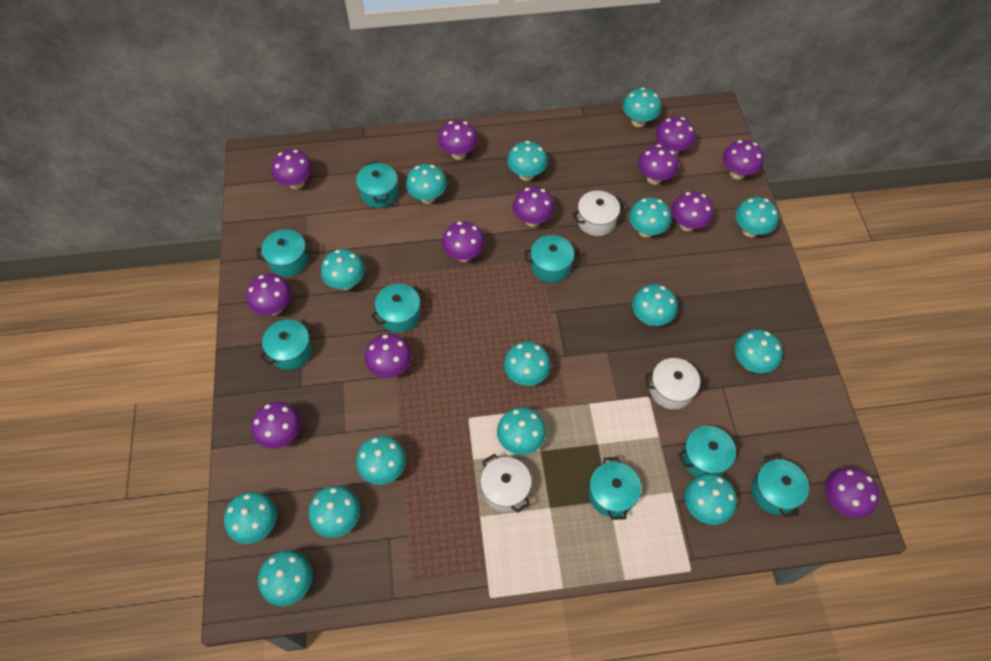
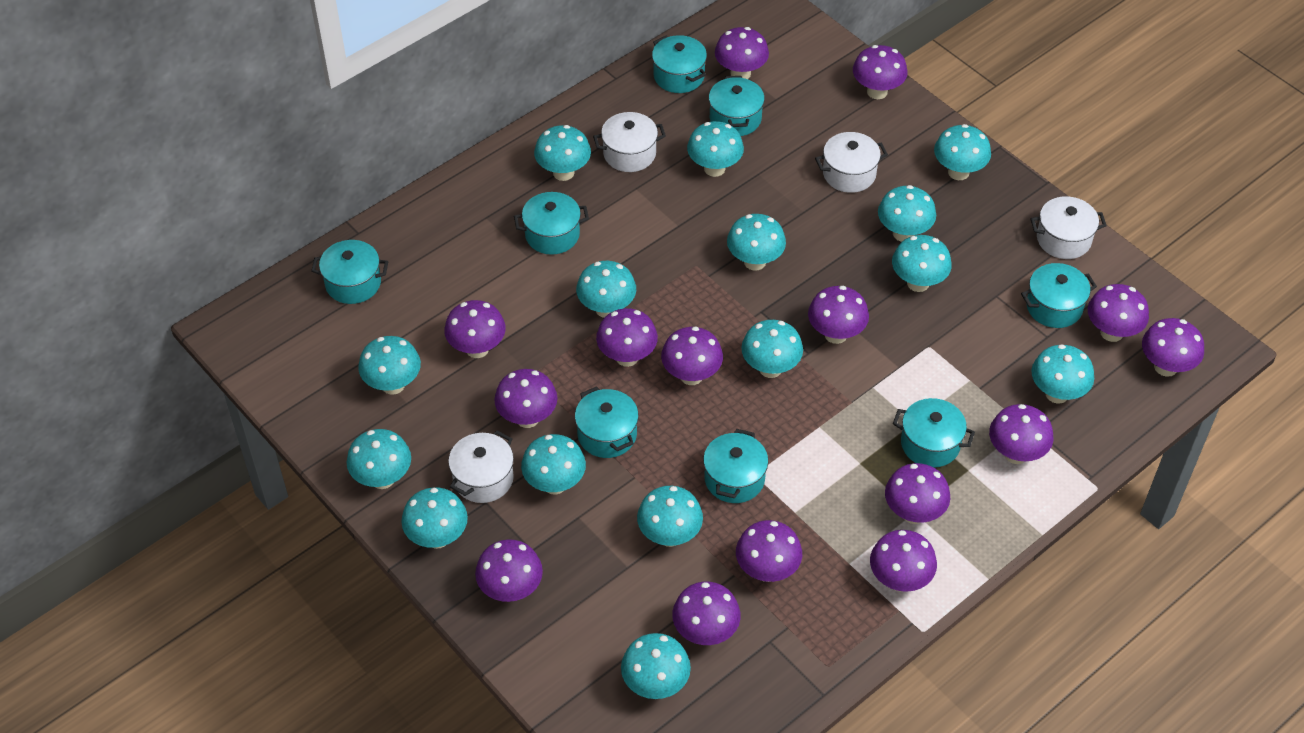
purple mushroom: 12 -> 15
white pot: 3 -> 4

